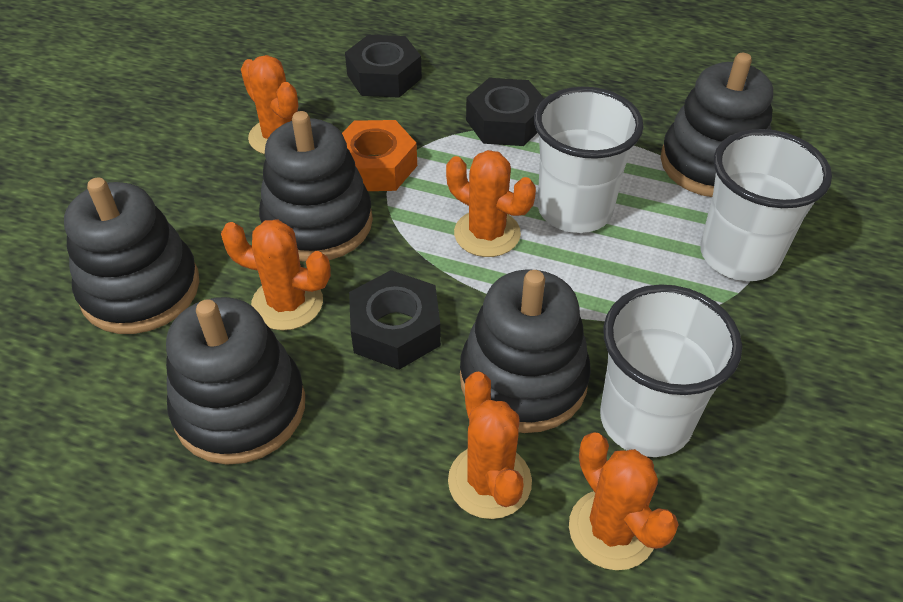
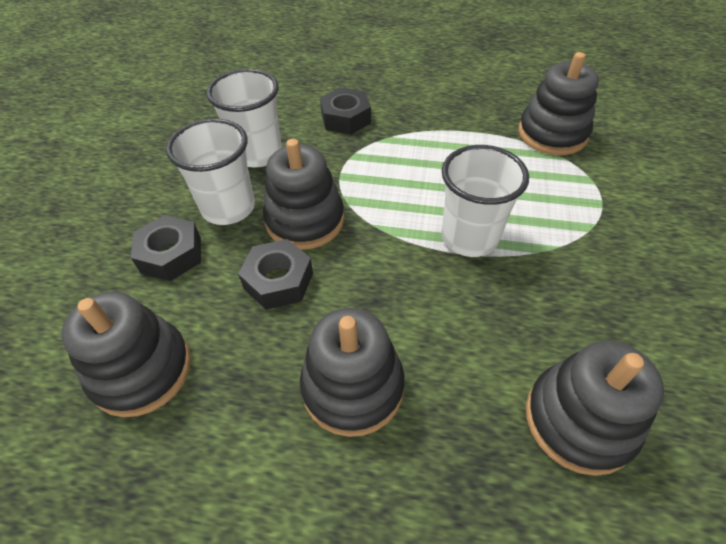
orange cactus: 5 -> 0
orange nut: 1 -> 0

